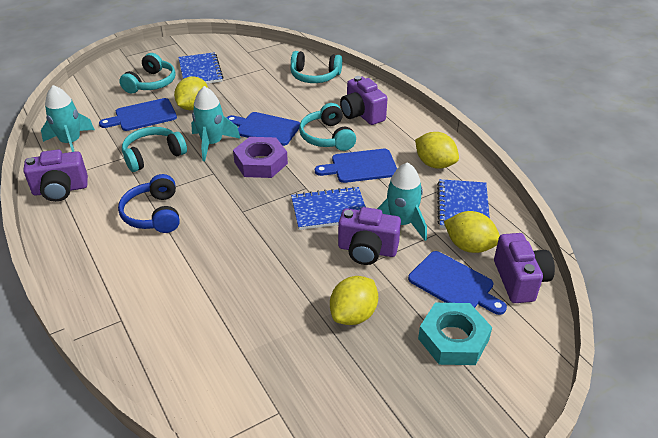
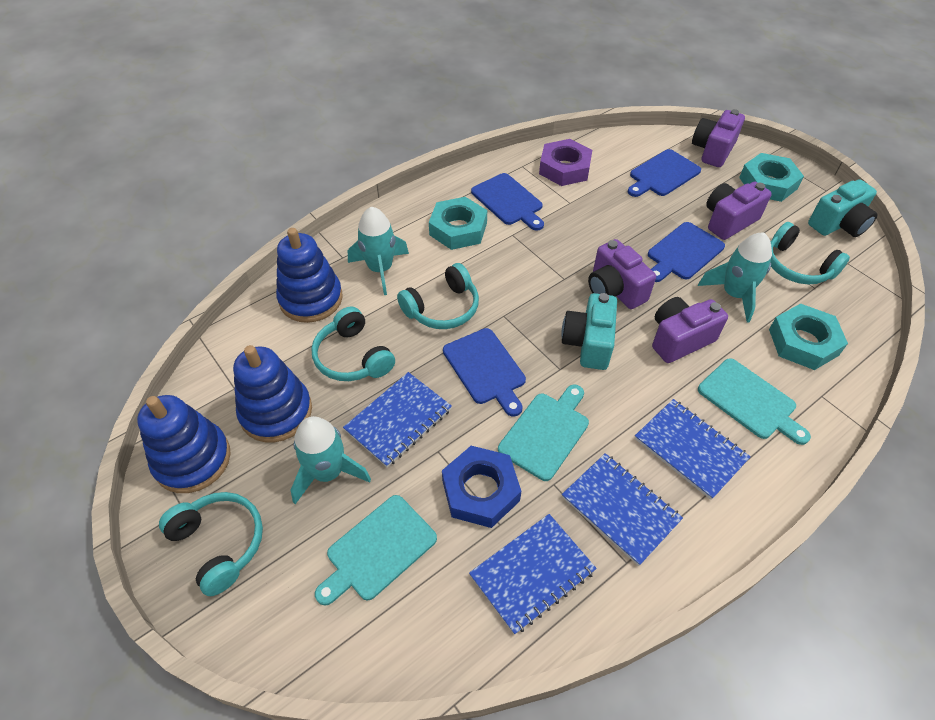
blue headphones: 1 -> 0
blue notebook: 3 -> 4
blue nut: 0 -> 1
blue stacking toy: 0 -> 3
turquoise camera: 0 -> 2
turquoise cutting board: 0 -> 3
turquoise nut: 1 -> 3
yellow lemon: 4 -> 0

